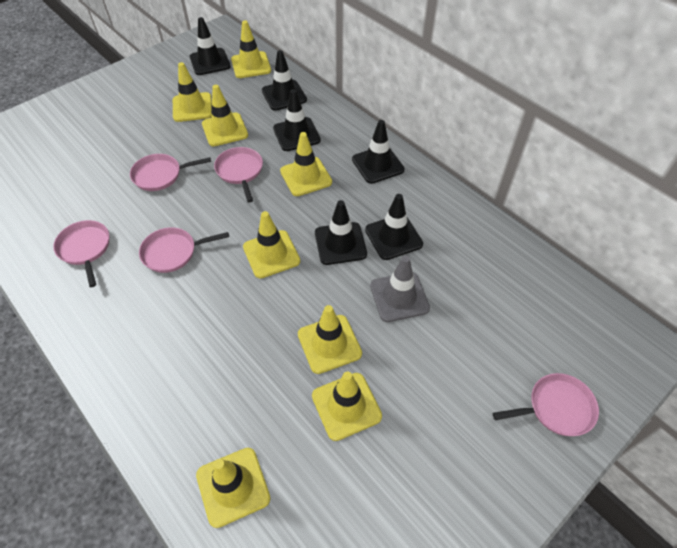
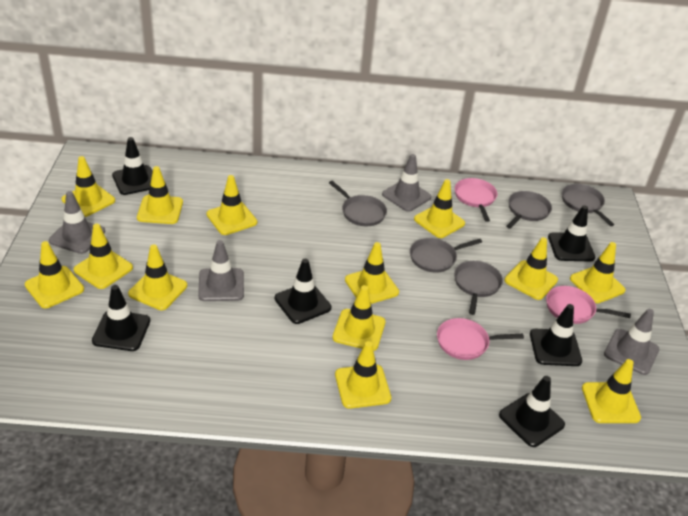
grey pan: 0 -> 5
grey traffic cone: 1 -> 4
pink pan: 5 -> 3
yellow traffic cone: 8 -> 13

